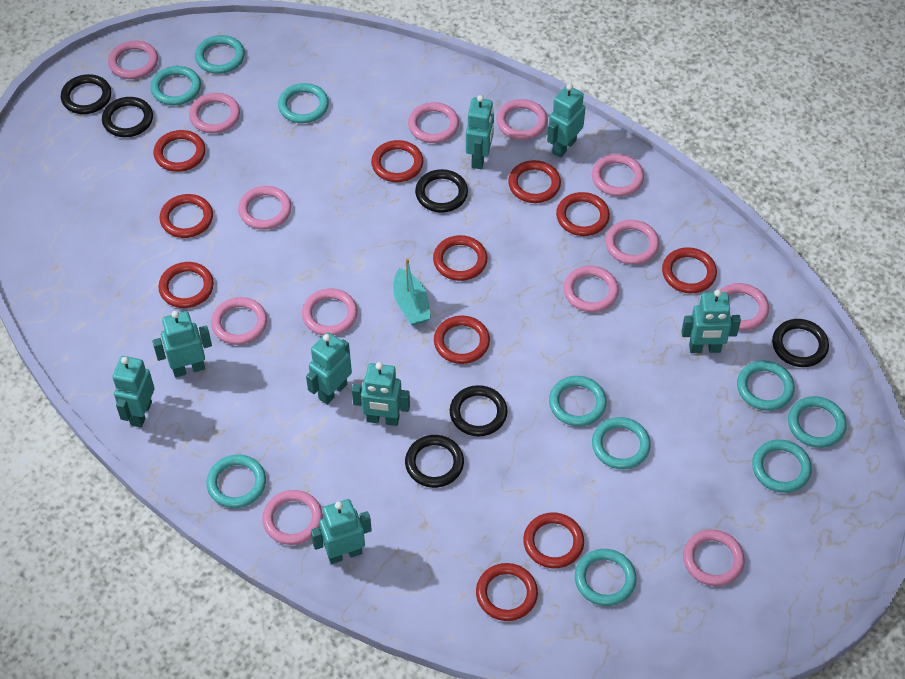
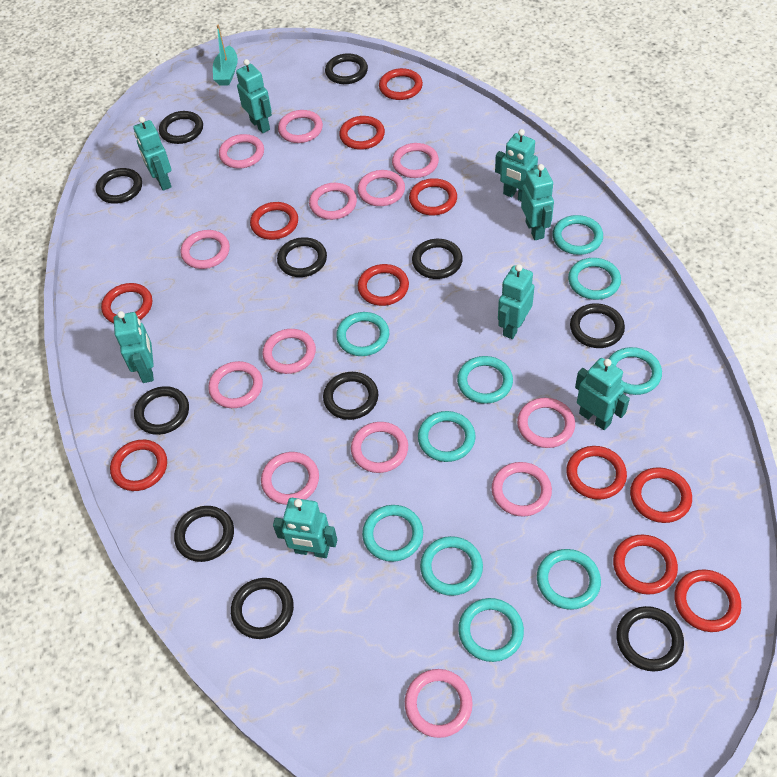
black ring: 6 -> 11

